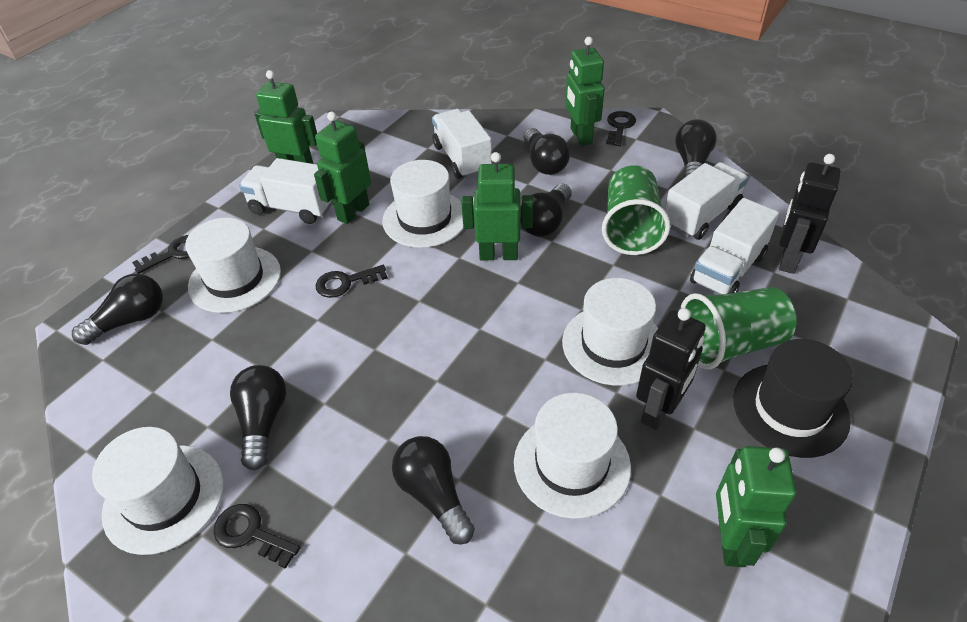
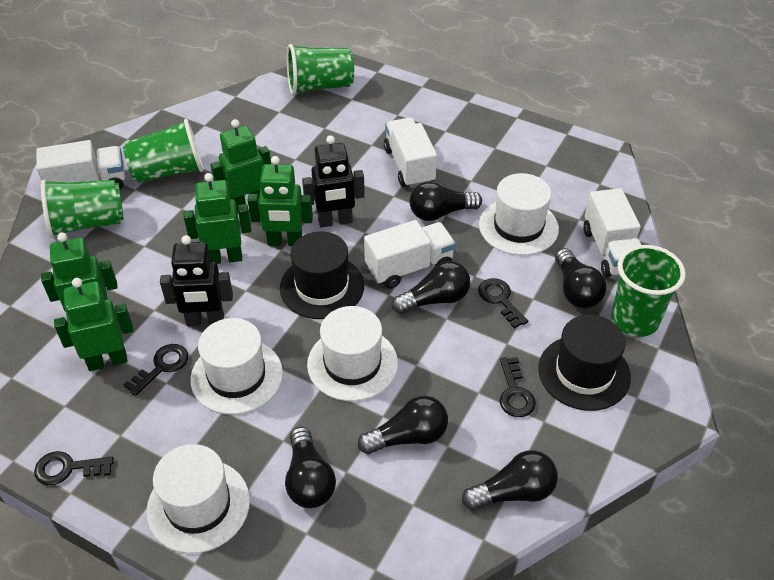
black hat: 1 -> 2
green cup: 2 -> 4
white hat: 5 -> 4

